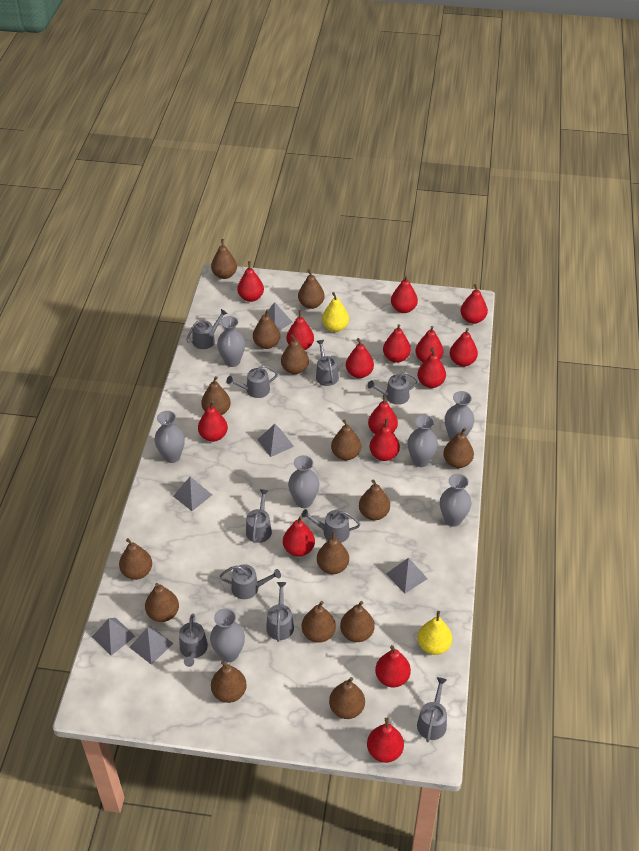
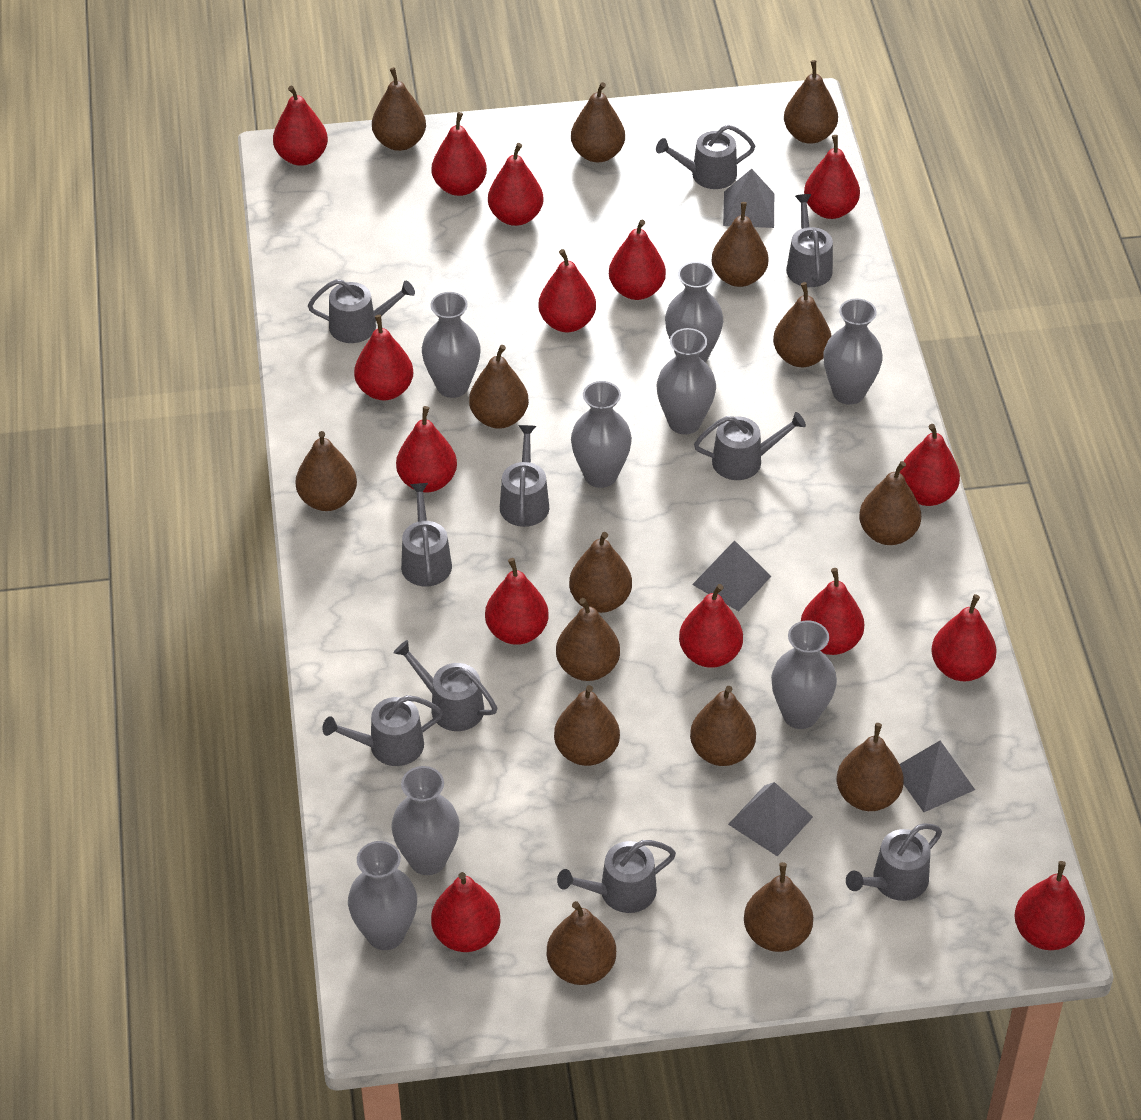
grey pyramid: 6 -> 4
grey vase: 7 -> 8
yellow pear: 2 -> 0

